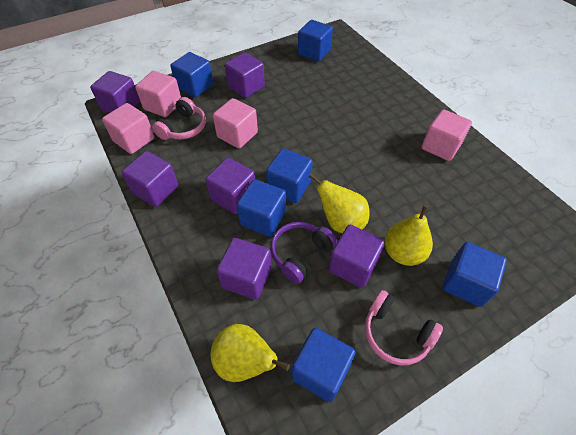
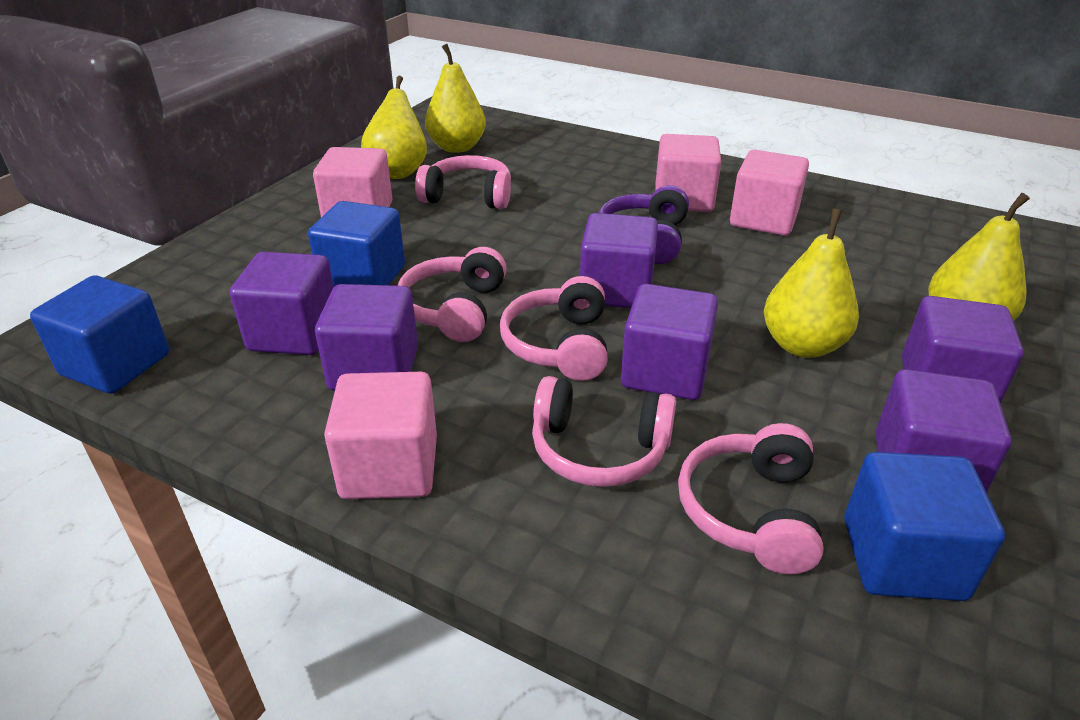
blue cube: 6 -> 3
pink headphones: 2 -> 5
yellow pear: 3 -> 4

